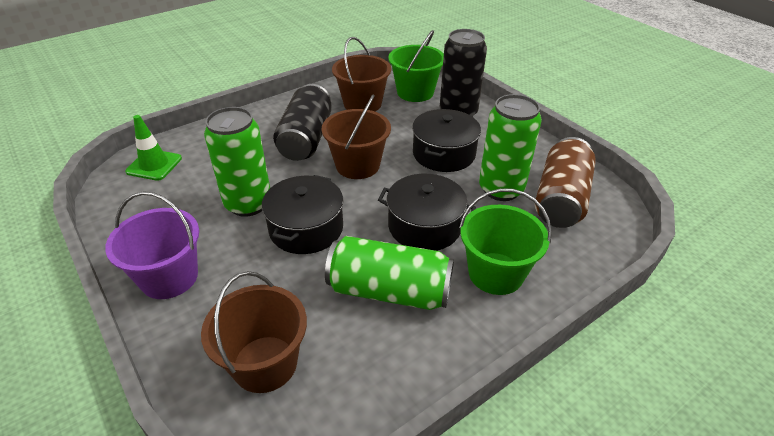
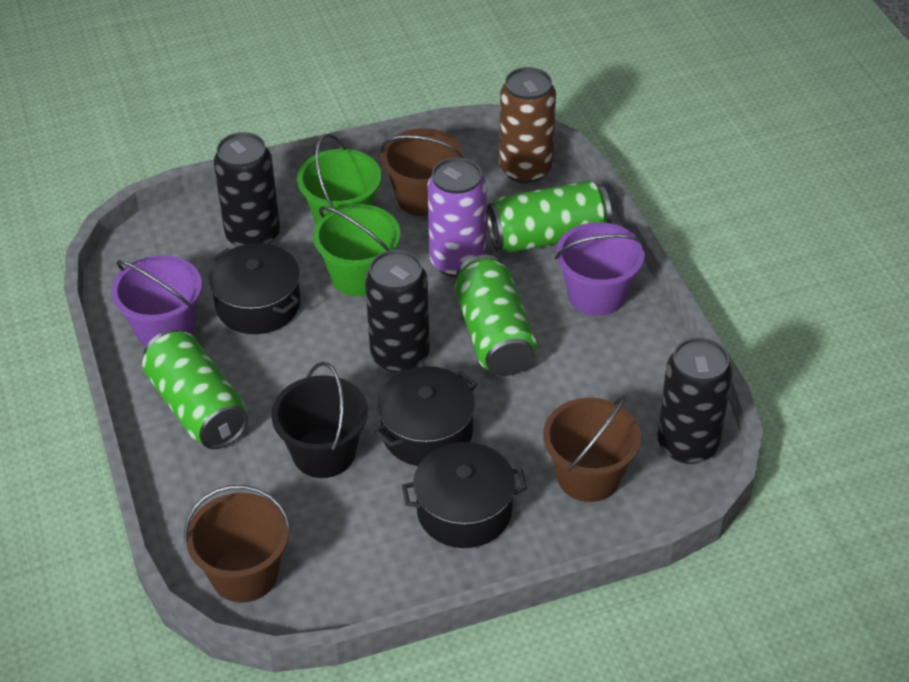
black bucket: 0 -> 1
black can: 2 -> 3
green traffic cone: 1 -> 0
purple bucket: 1 -> 2
purple can: 0 -> 1

